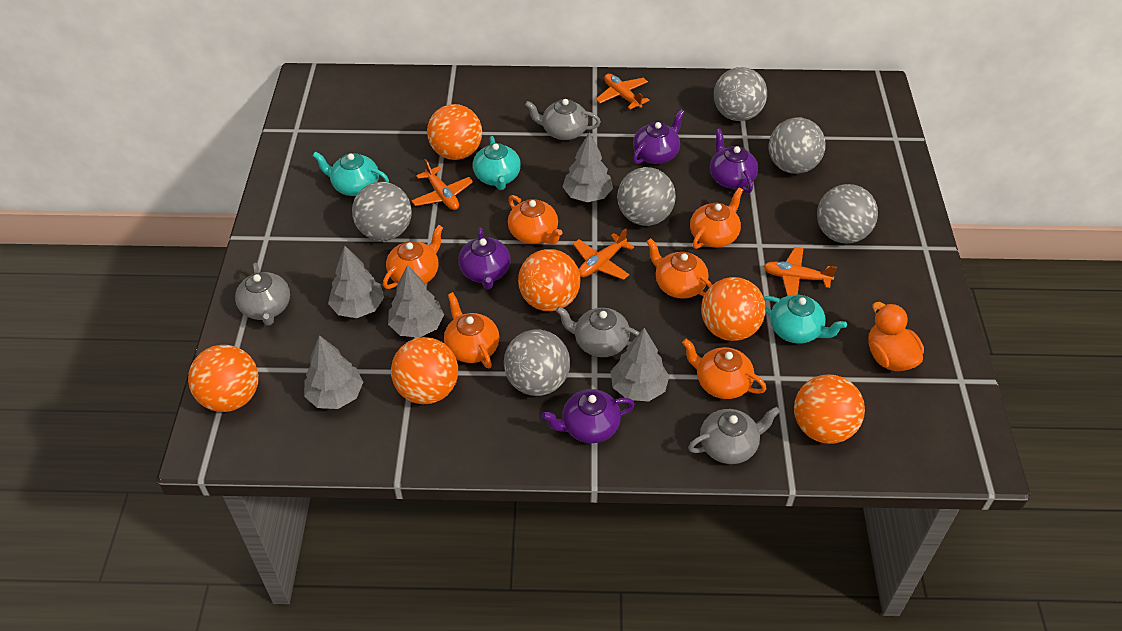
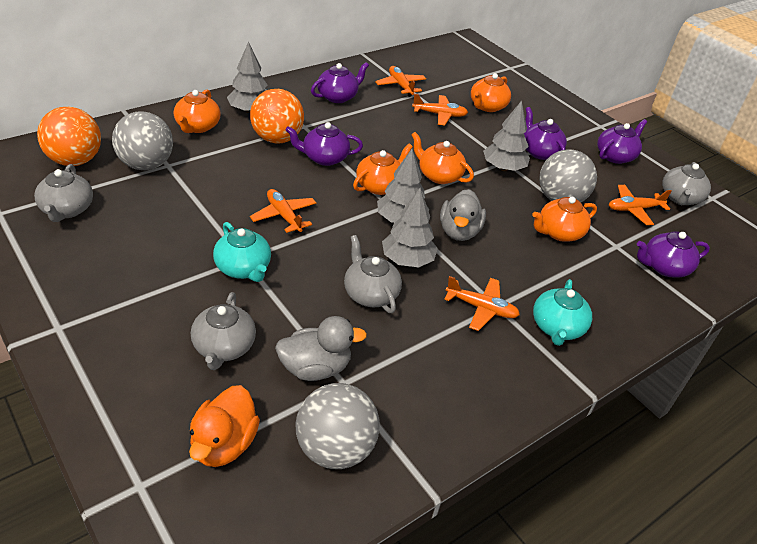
grey ball: 6 -> 3
grey duck: 0 -> 2
grey tree: 5 -> 4
orange ball: 6 -> 2
orange plane: 4 -> 5
orange teapot: 6 -> 5
purple teapot: 4 -> 5
turquoise teapot: 3 -> 2

